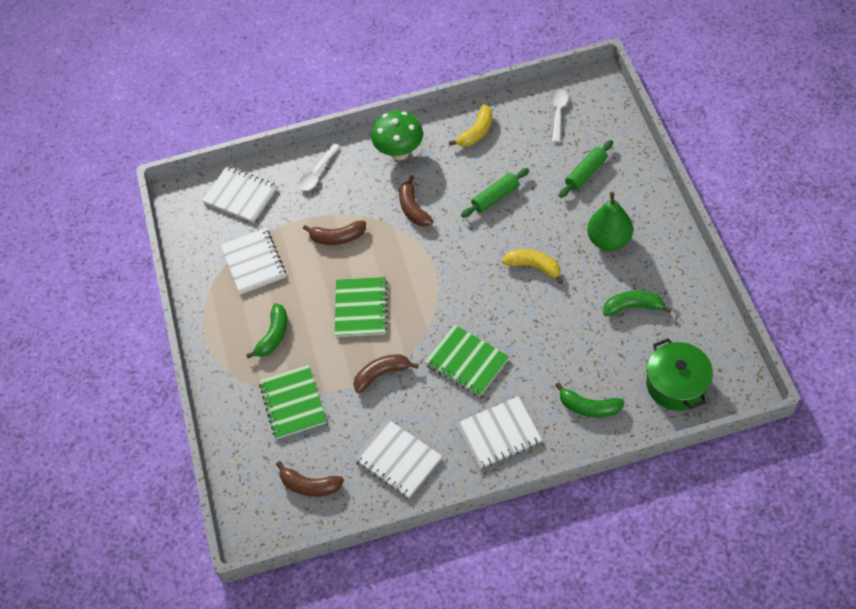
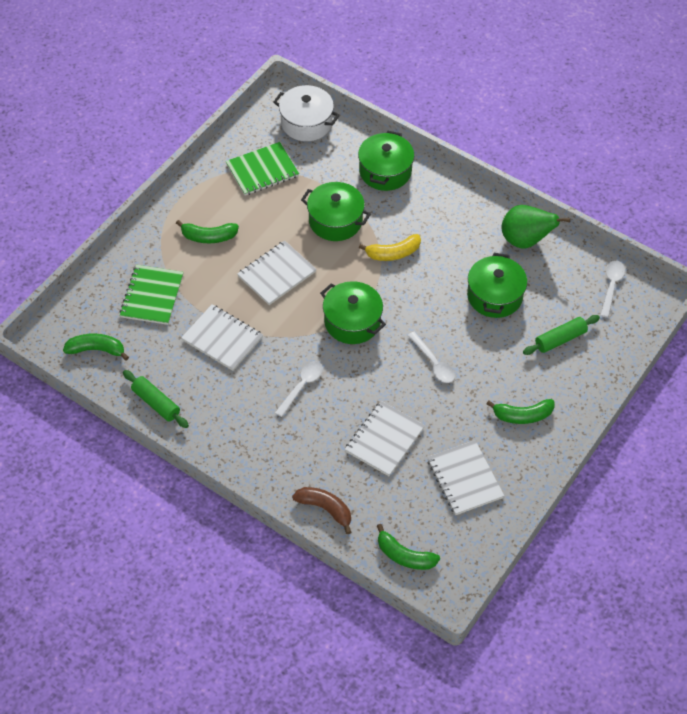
brown banana: 4 -> 1
green banana: 3 -> 4
green mushroom: 1 -> 0
green notebook: 3 -> 2
green pot: 1 -> 4
white pot: 0 -> 1
white spoon: 2 -> 3
yellow banana: 2 -> 1

